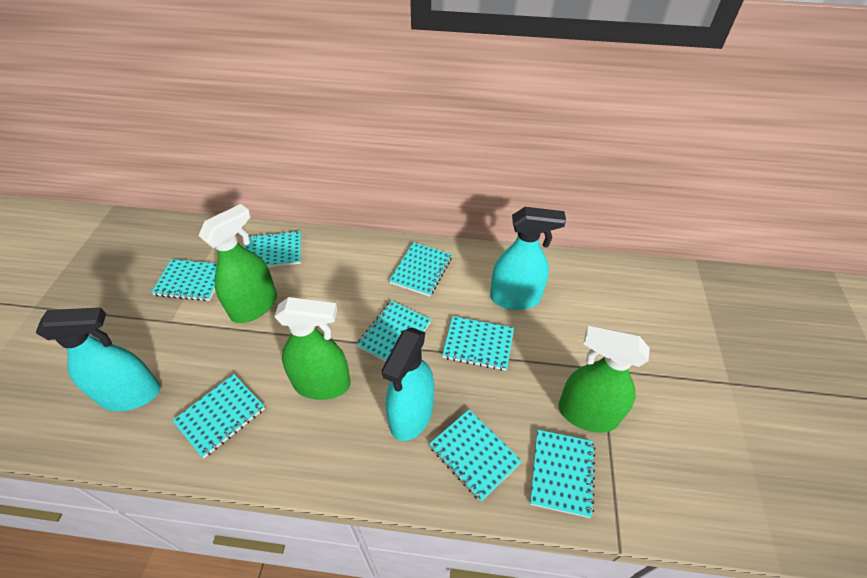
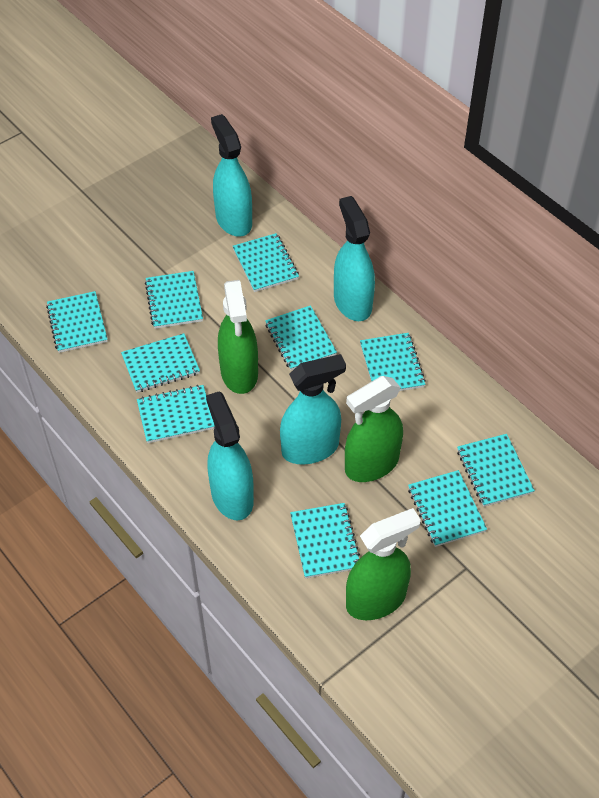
turquoise notebook: 8 -> 10
turquoise spray bottle: 3 -> 4

